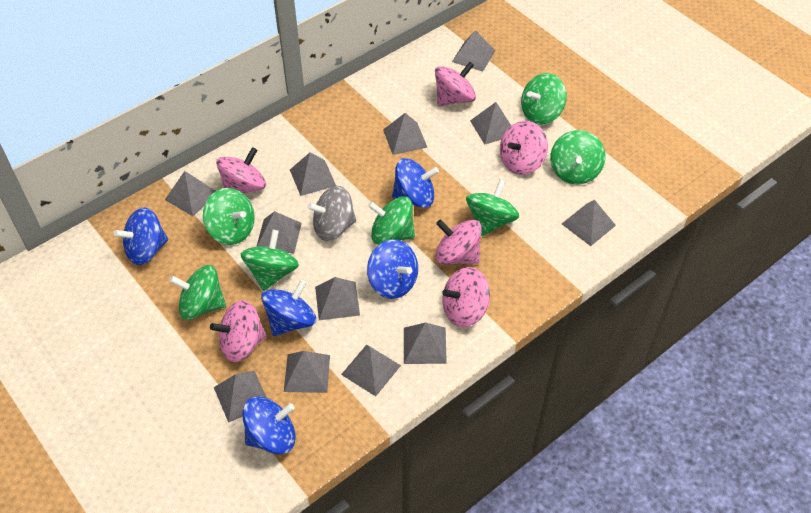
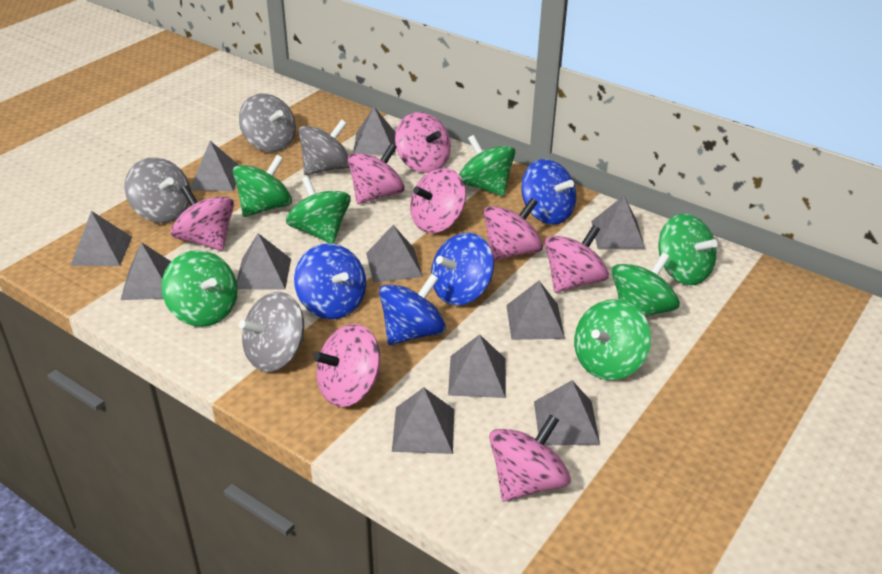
blue spinning top: 5 -> 4
grey pyramid: 12 -> 11
grey spinning top: 1 -> 4
pink spinning top: 6 -> 8

